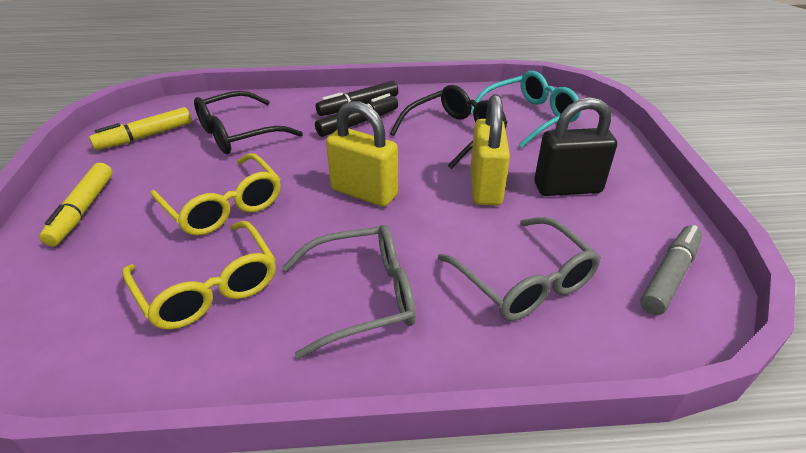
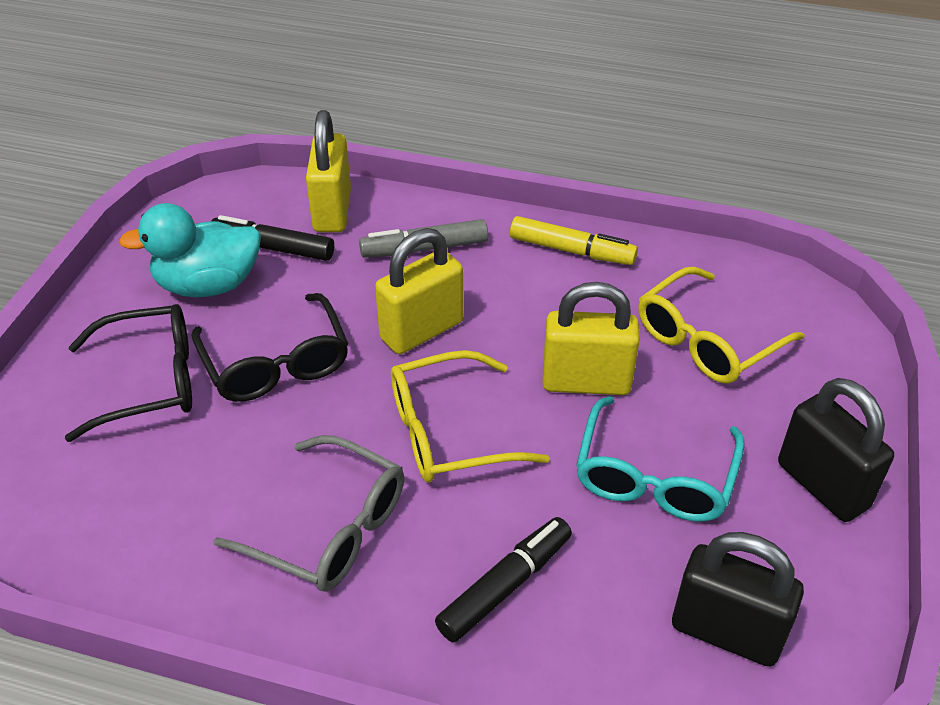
black padlock: 1 -> 2
grey glasses: 2 -> 1
turquoise duck: 0 -> 1
yellow marker: 2 -> 1
yellow padlock: 2 -> 3

